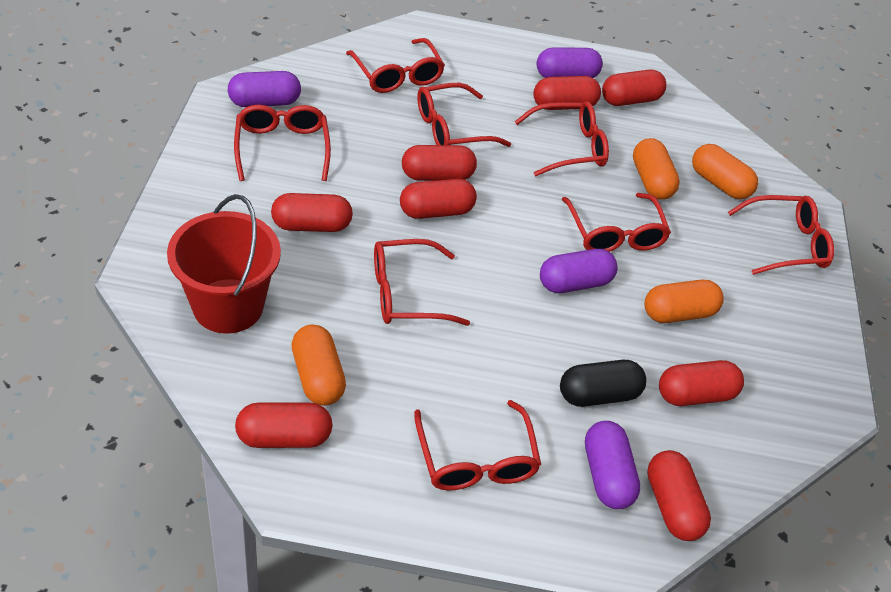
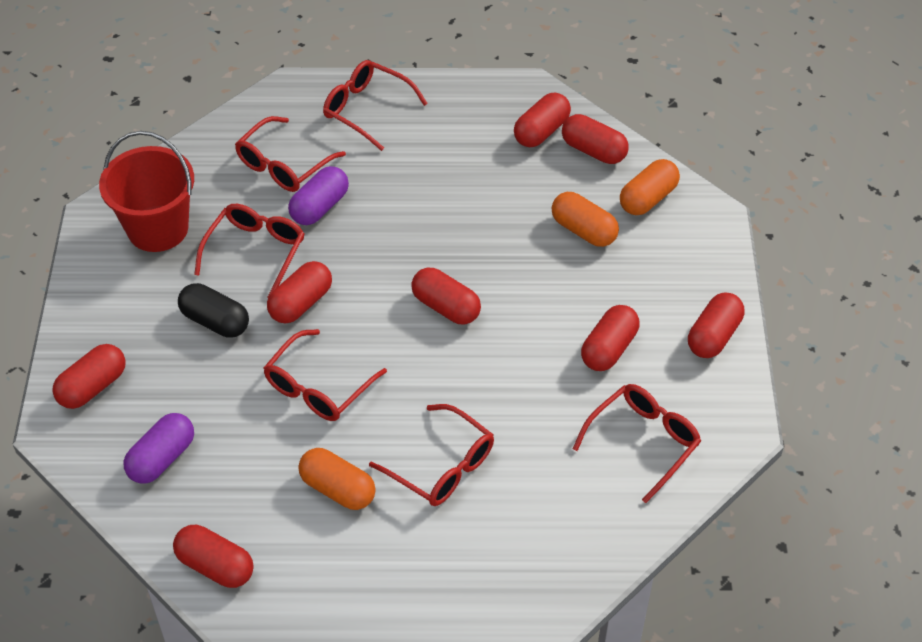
orange capsule: 4 -> 3
purple capsule: 4 -> 2
red glasses: 8 -> 6

